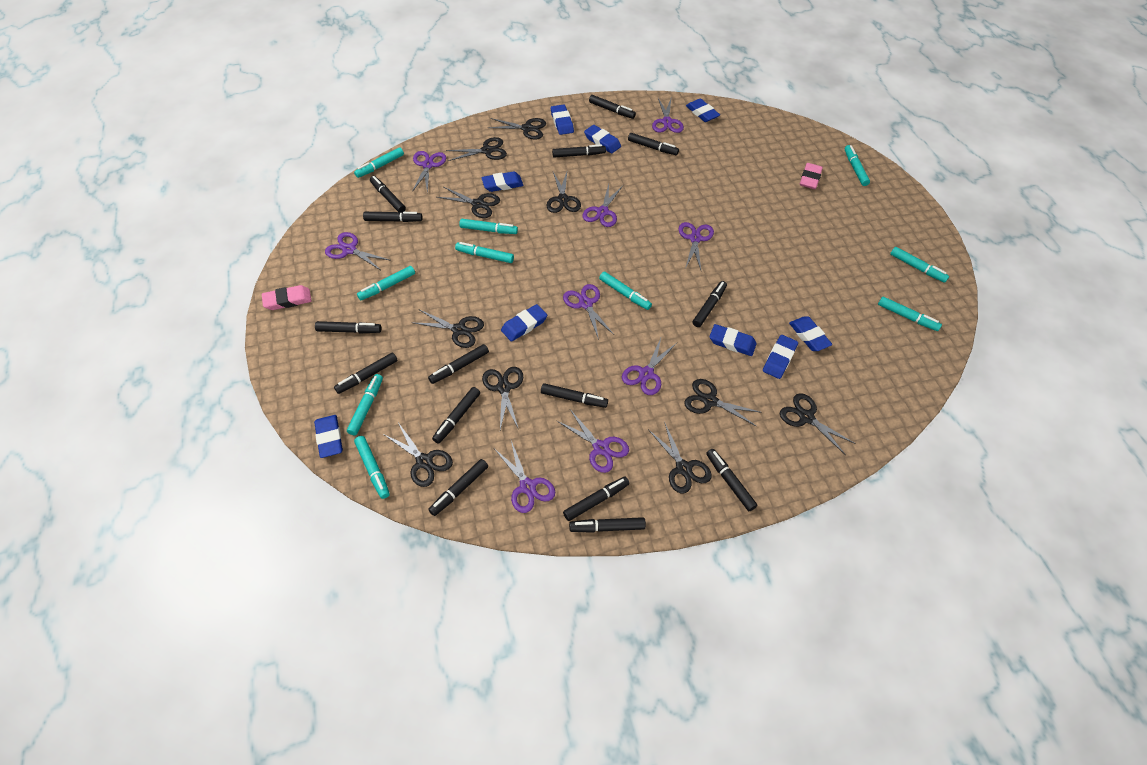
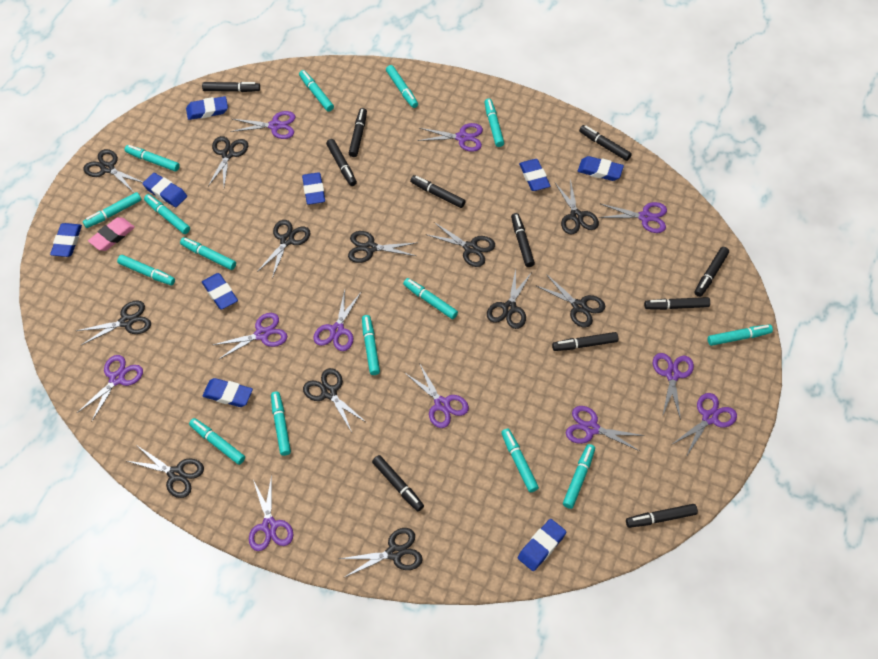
black marker: 15 -> 11
black scissors: 10 -> 12
pink eraser: 2 -> 1
purple scissors: 9 -> 11
turquoise marker: 10 -> 15

